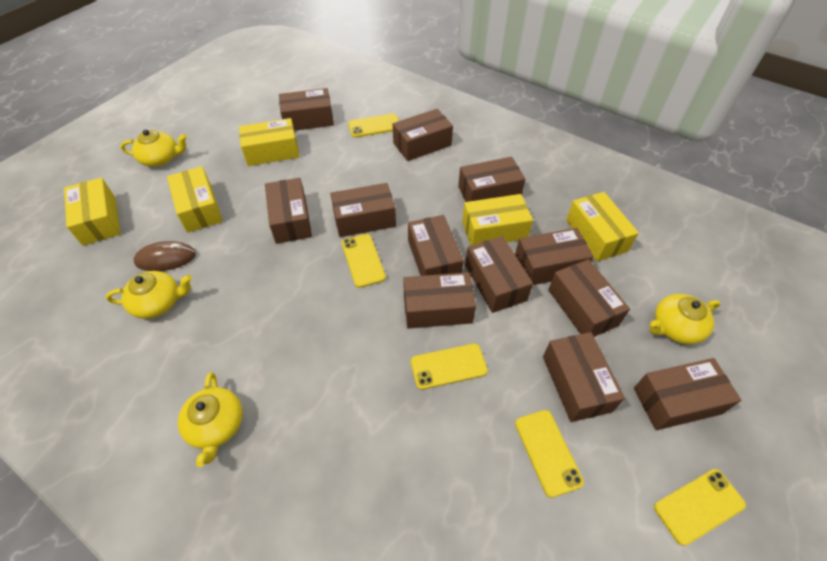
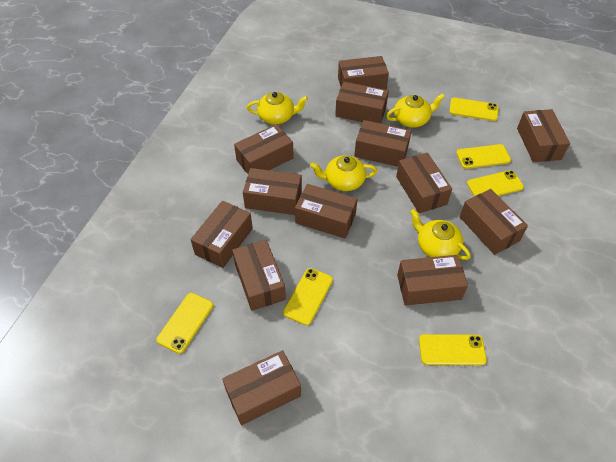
brown box: 12 -> 13
brown mouse: 1 -> 0
yellow box: 5 -> 0
yellow phone: 5 -> 6

